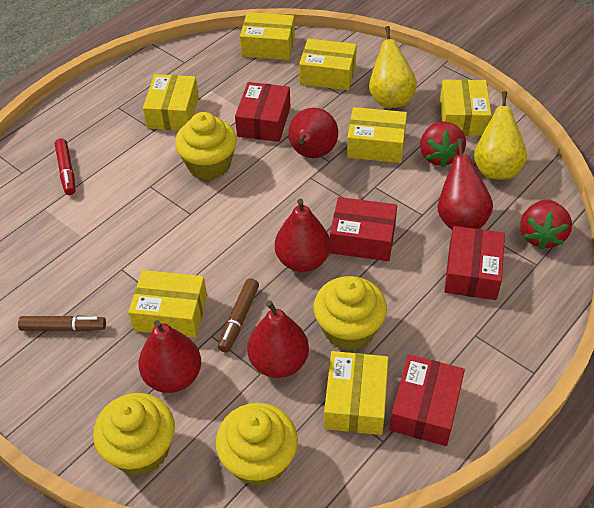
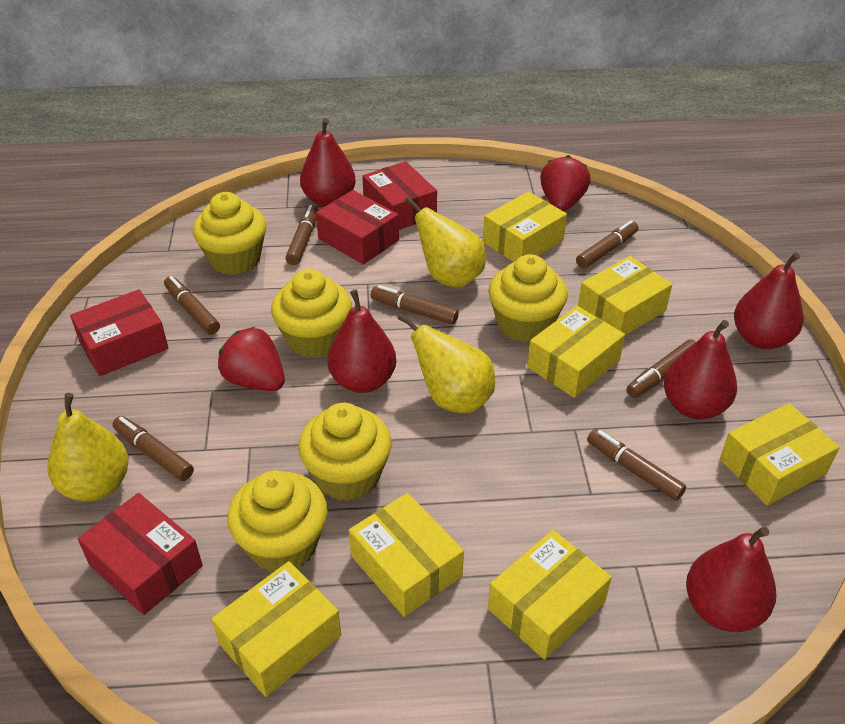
brown marker: 2 -> 7
red marker: 1 -> 0
yellow cupcake: 4 -> 5
yellow pear: 2 -> 3

